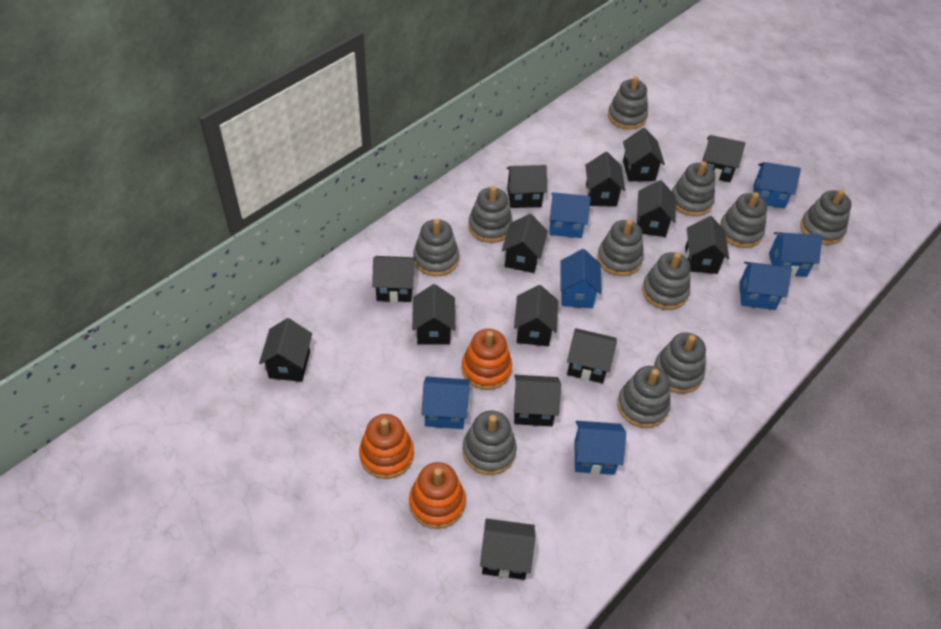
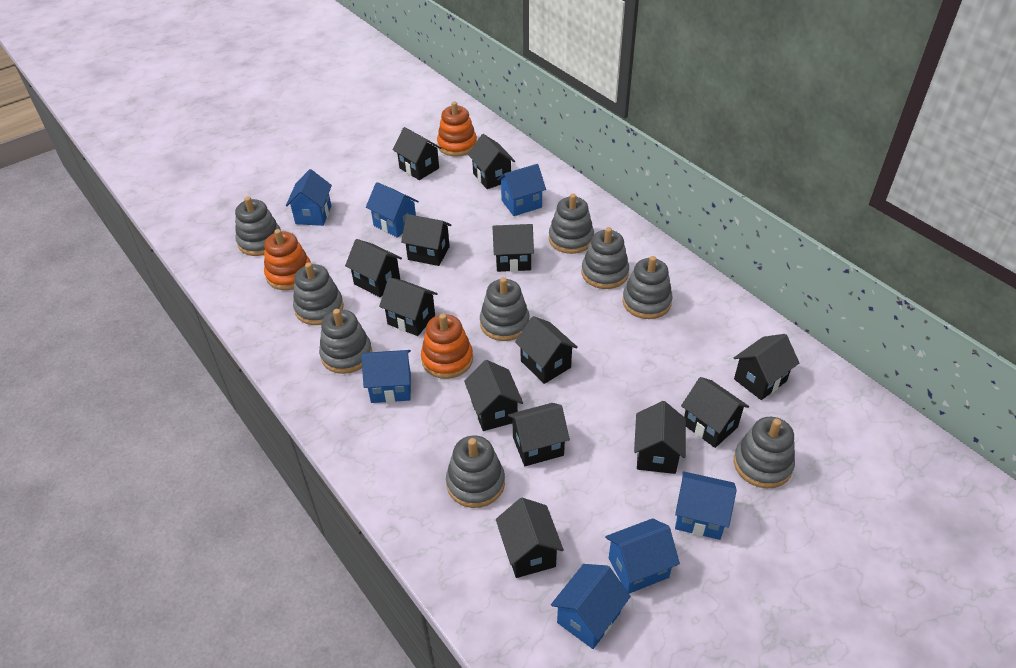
black house: 14 -> 13
grey stacking toy: 11 -> 9

